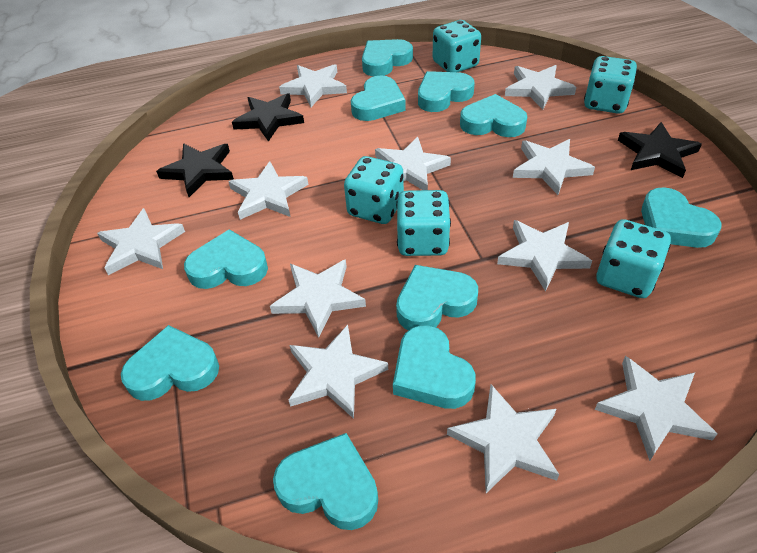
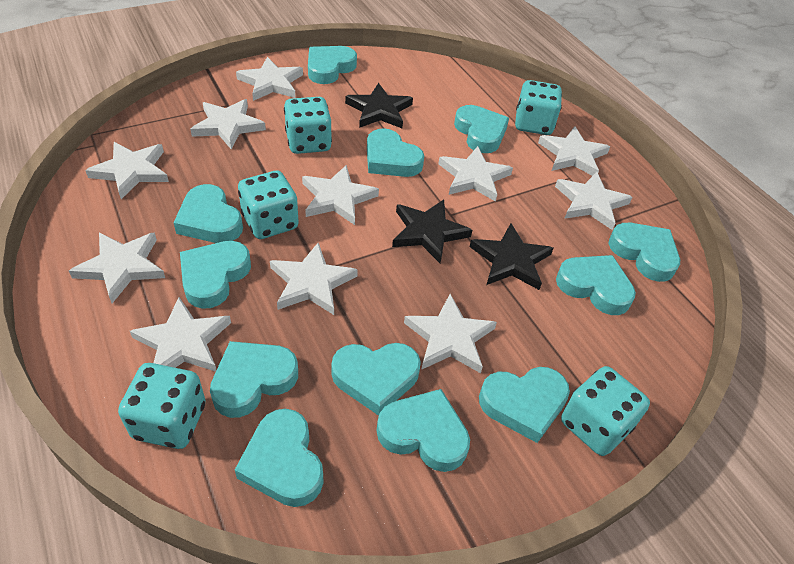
turquoise heart: 10 -> 12

